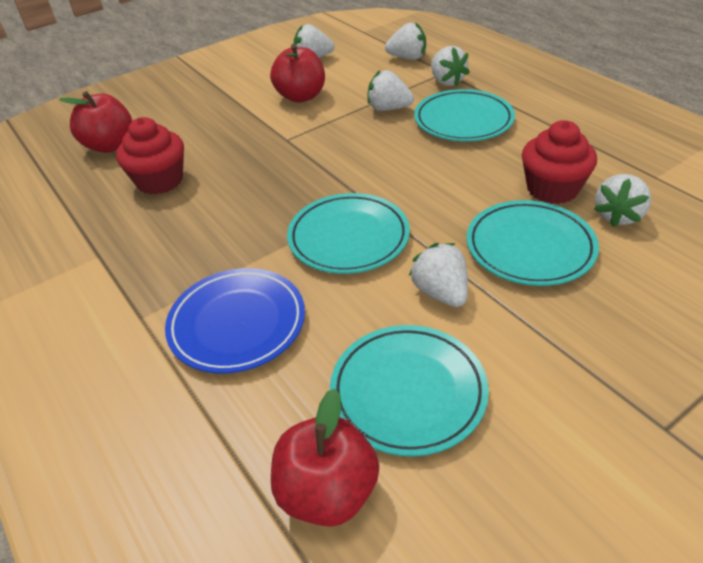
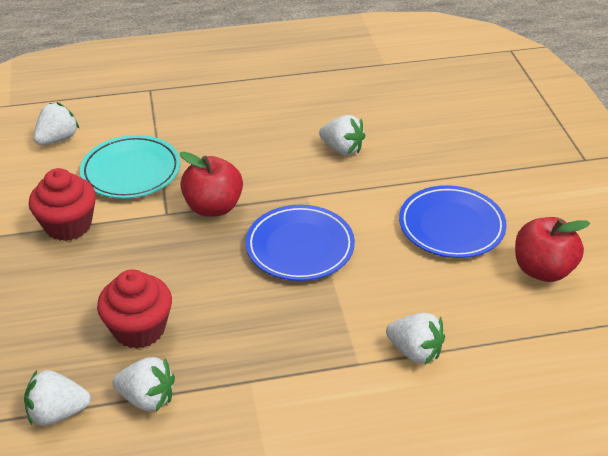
blue plate: 1 -> 2
red apple: 3 -> 2
turquoise plate: 4 -> 1
white strawberry: 6 -> 5

